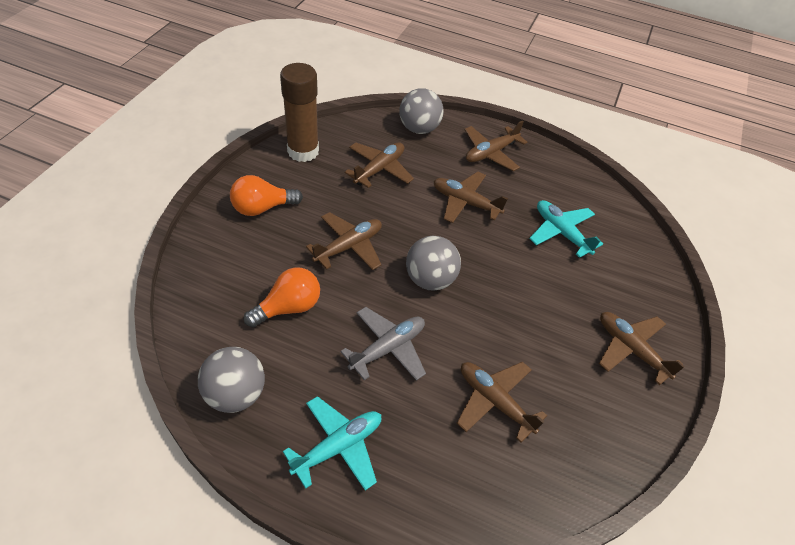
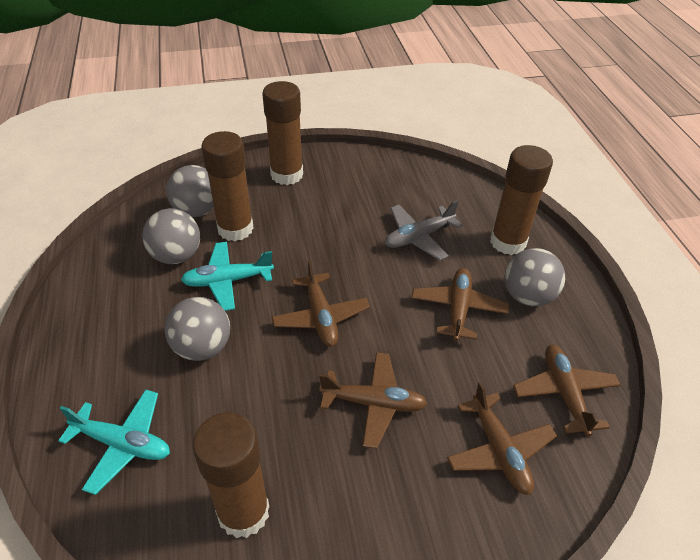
brown glue stick: 1 -> 4
brown plane: 6 -> 5
grey ball: 3 -> 4
orange light bulb: 2 -> 0

